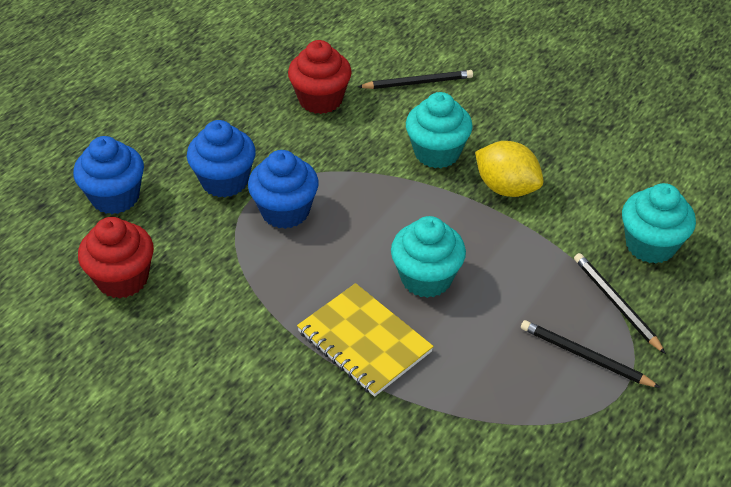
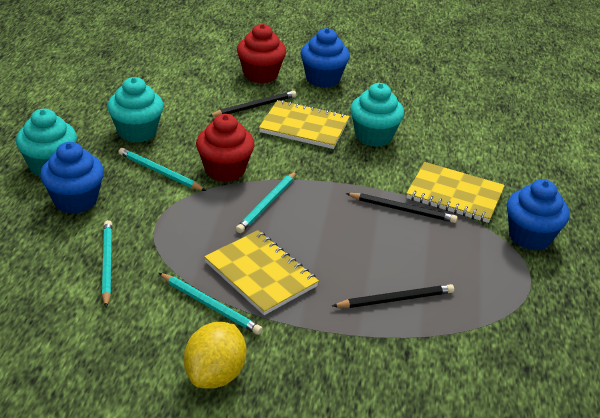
turquoise pencil: 0 -> 4
yellow notebook: 1 -> 3

